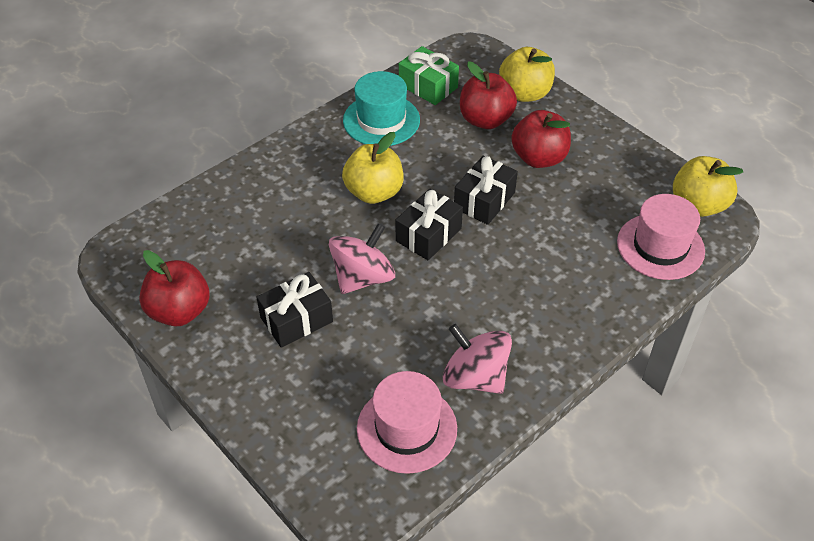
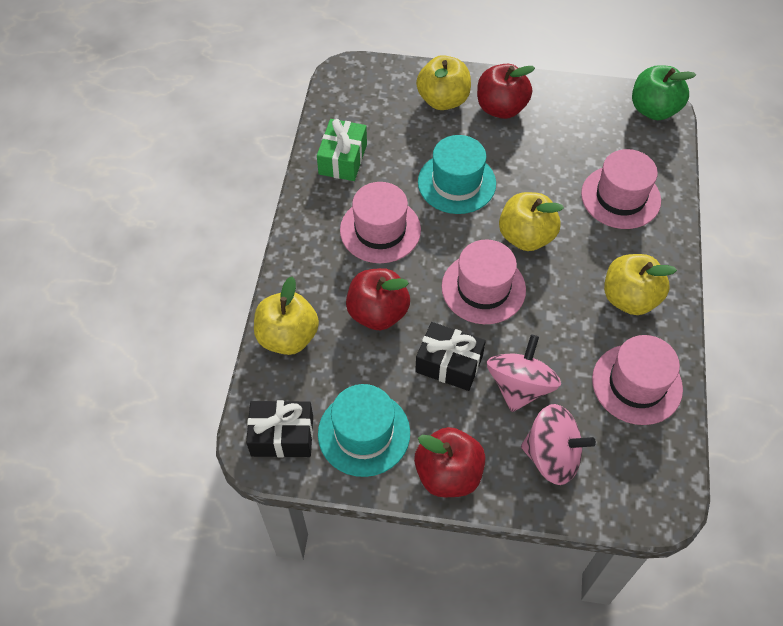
black gift: 3 -> 2
green apple: 0 -> 1
pink hat: 2 -> 4
turquoise hat: 1 -> 2
yellow apple: 3 -> 4

